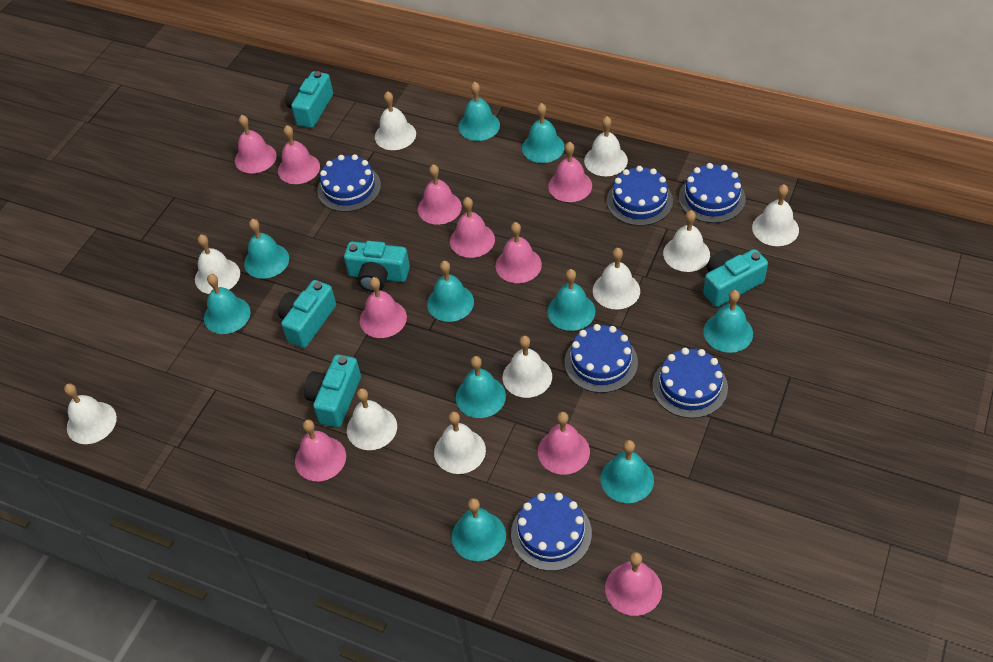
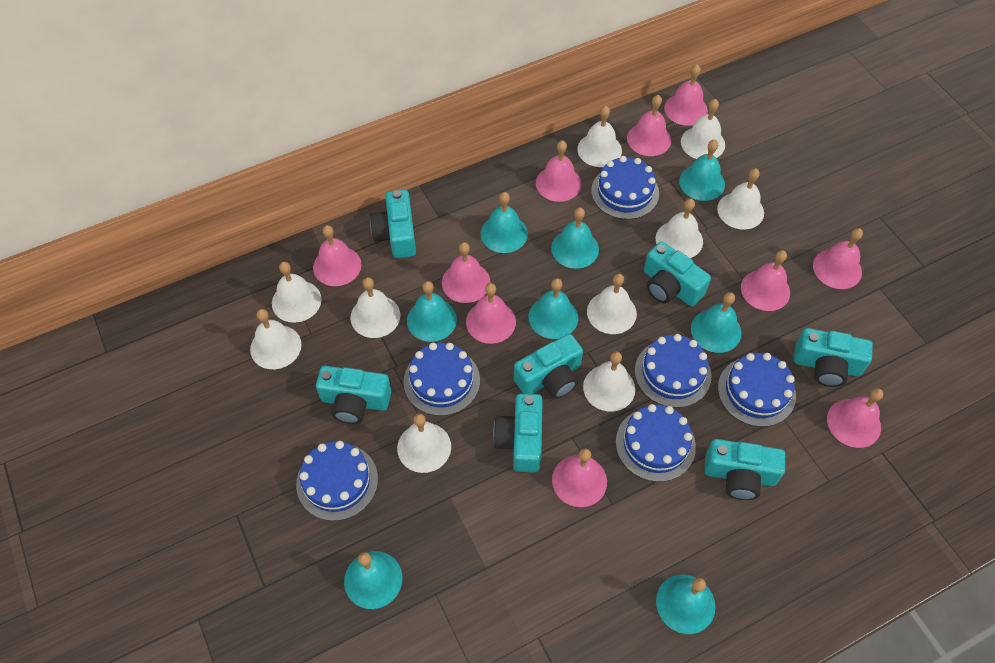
turquoise bell: 10 -> 8
turquoise camera: 5 -> 7

